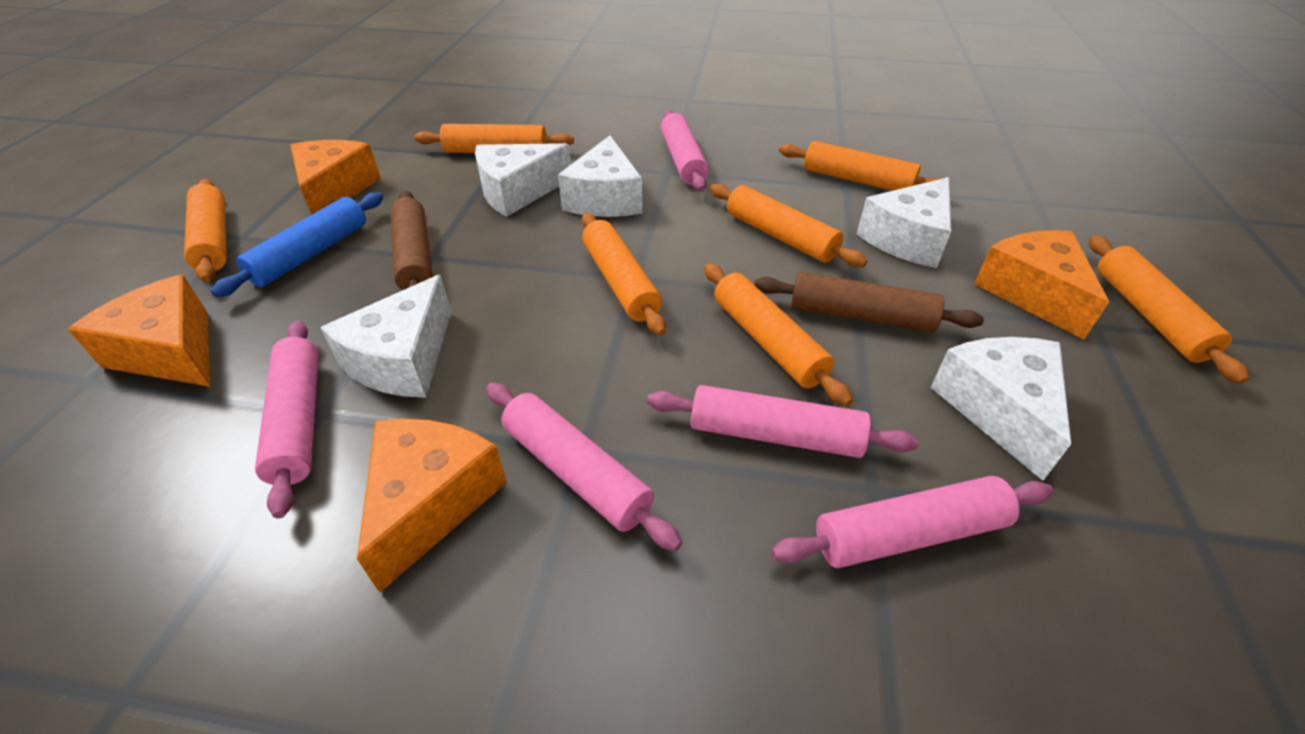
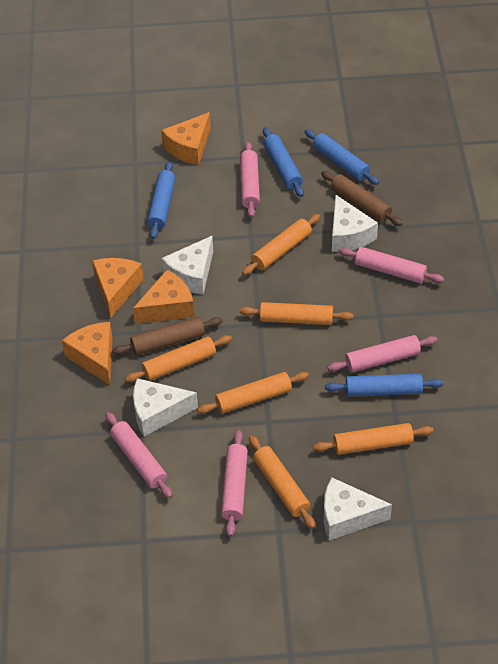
blue rolling pin: 1 -> 4
orange rolling pin: 7 -> 6
white cheese: 5 -> 4

